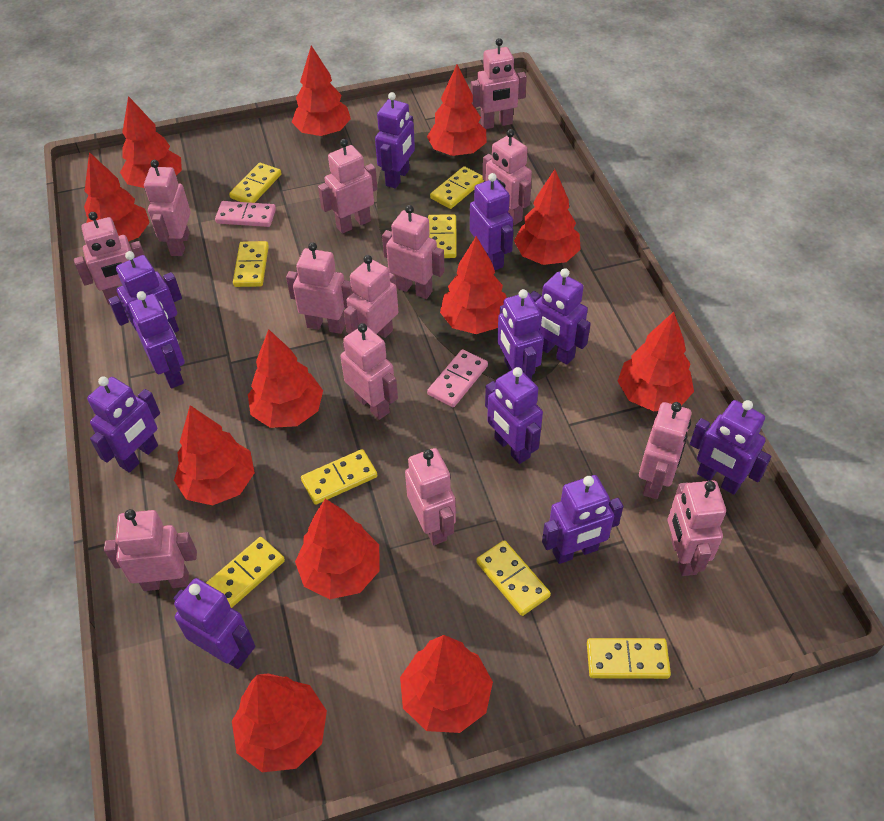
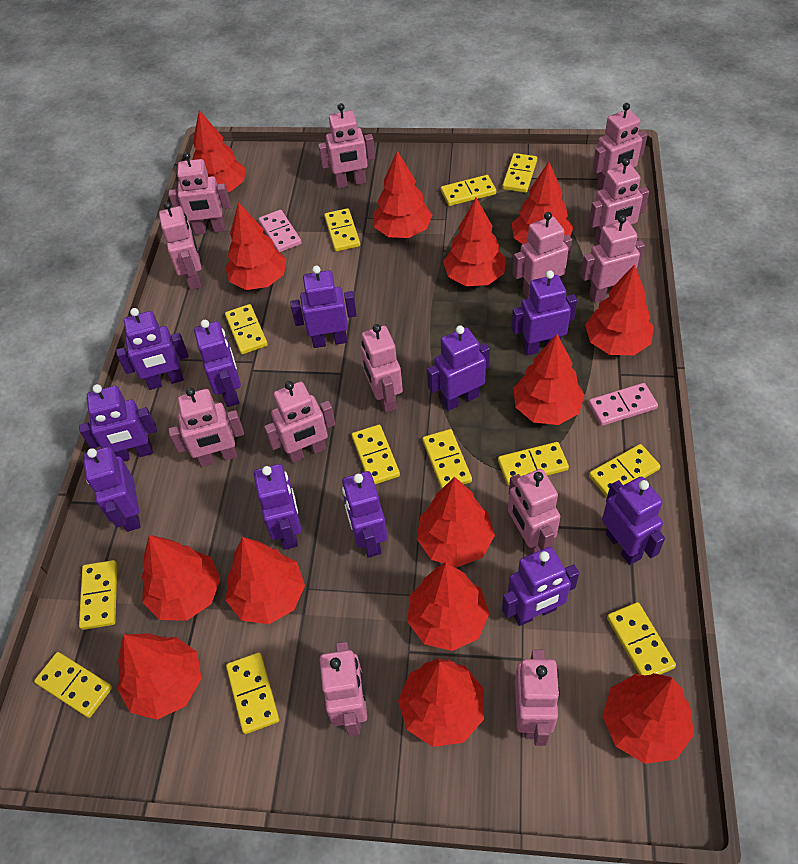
red tree: 12 -> 14
yellow domino: 8 -> 12

